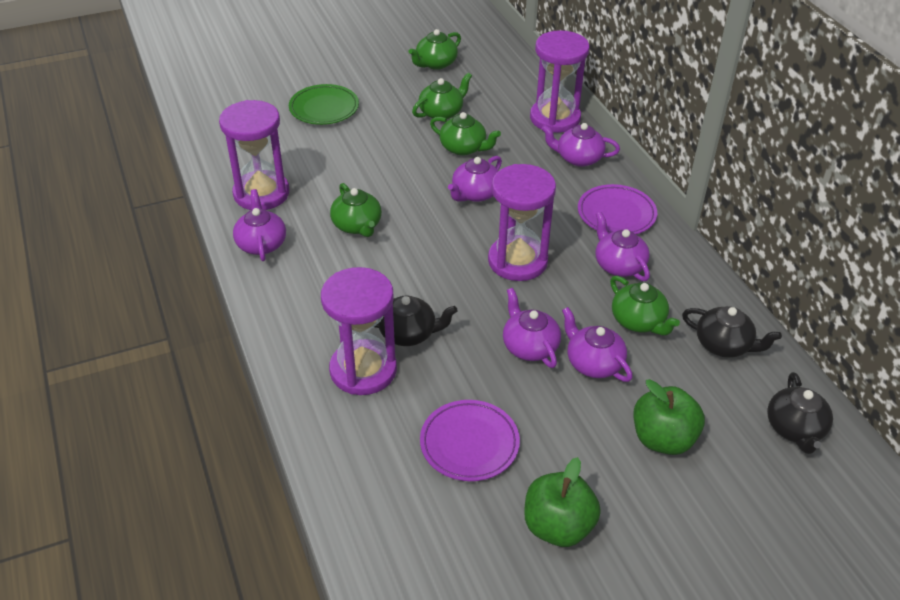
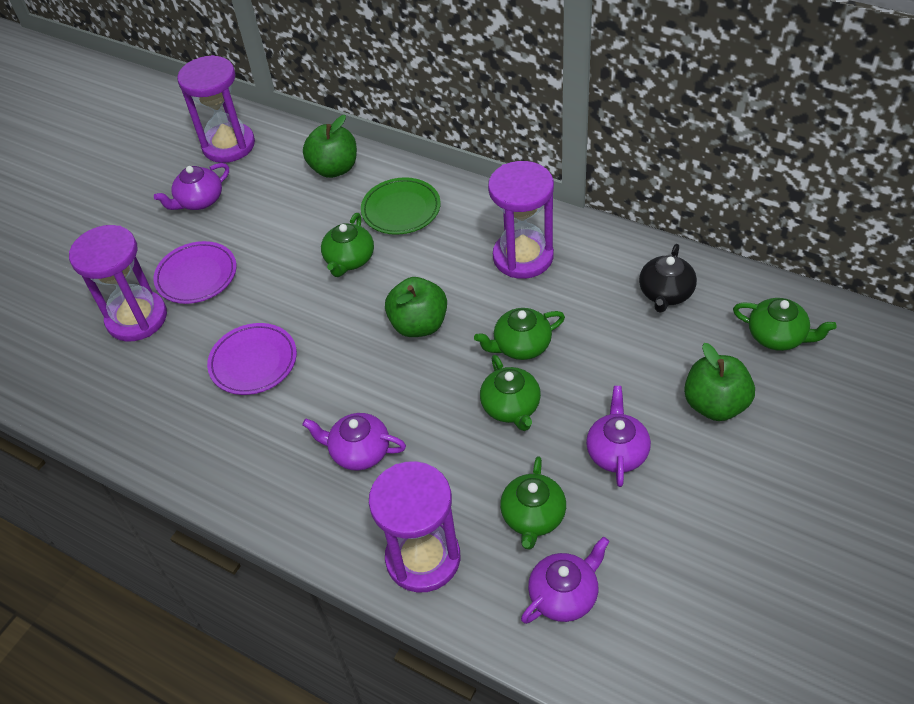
black teapot: 3 -> 1
green apple: 2 -> 3
purple teapot: 6 -> 4

